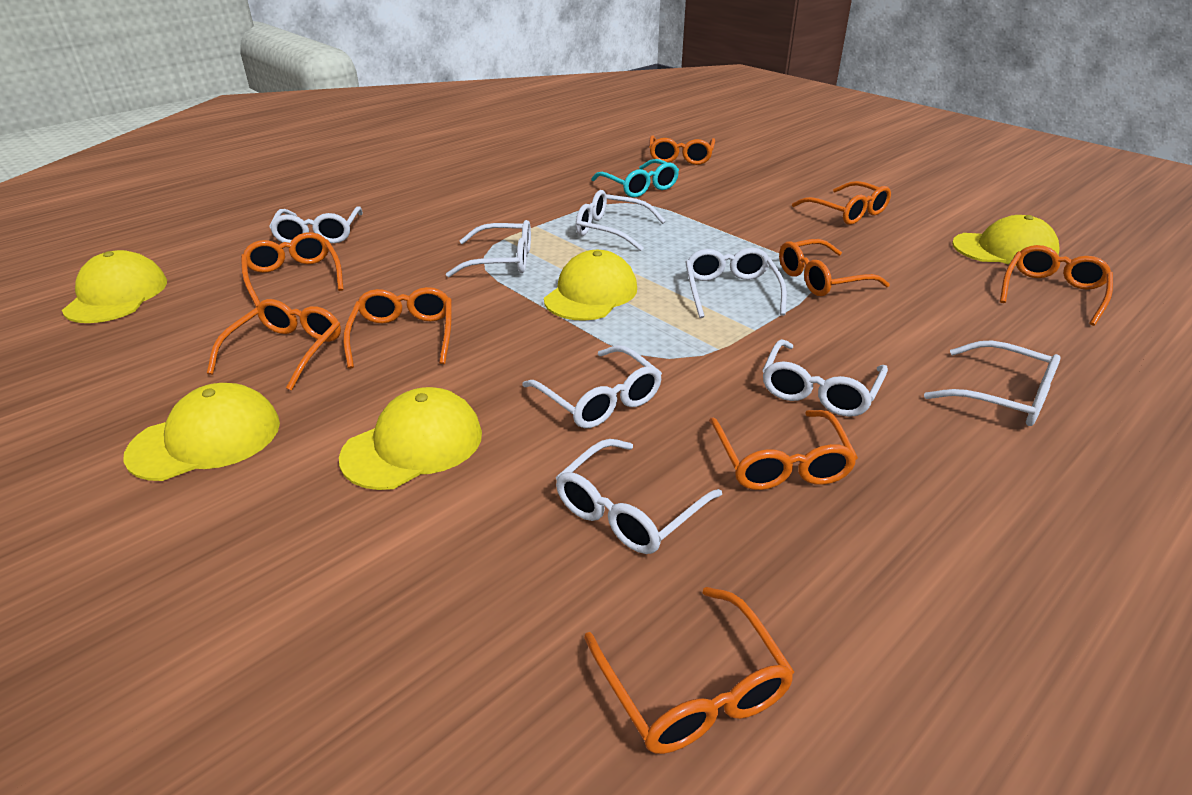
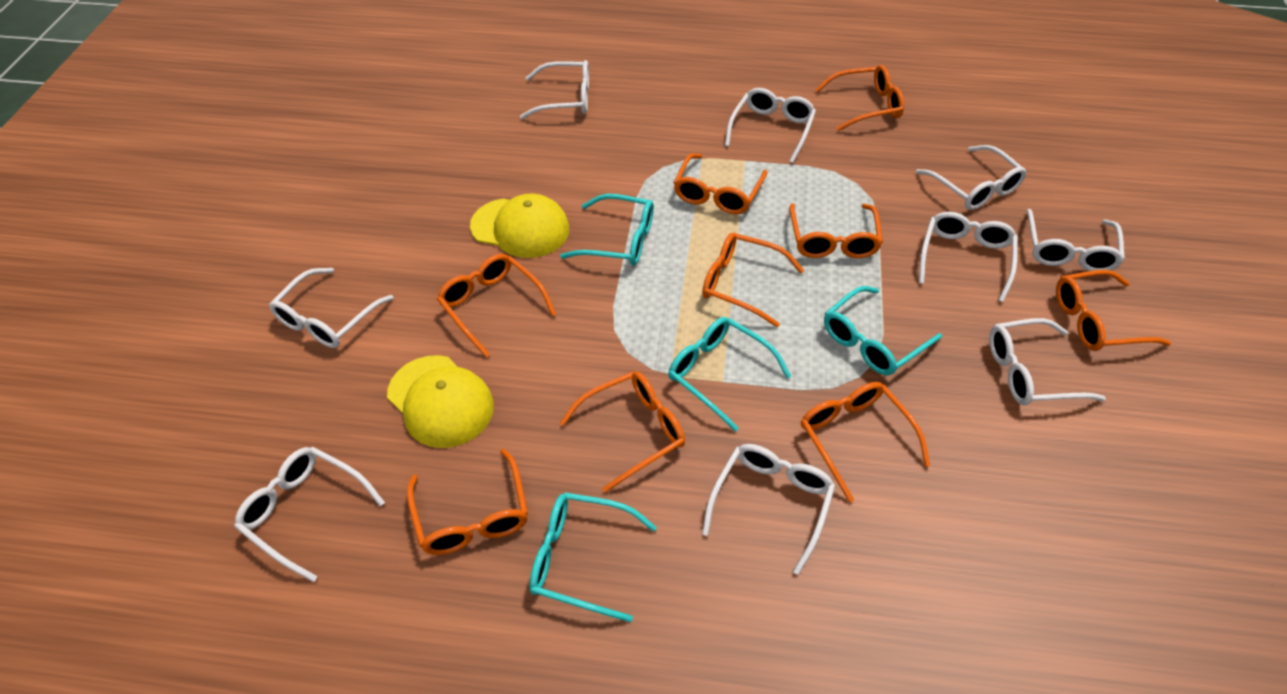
turquoise glasses: 1 -> 4
white glasses: 8 -> 9
yellow cap: 5 -> 2

